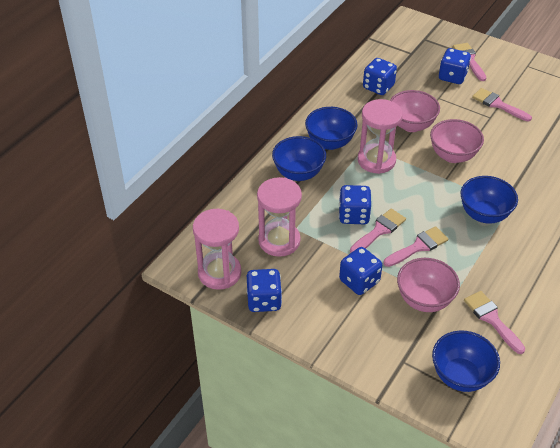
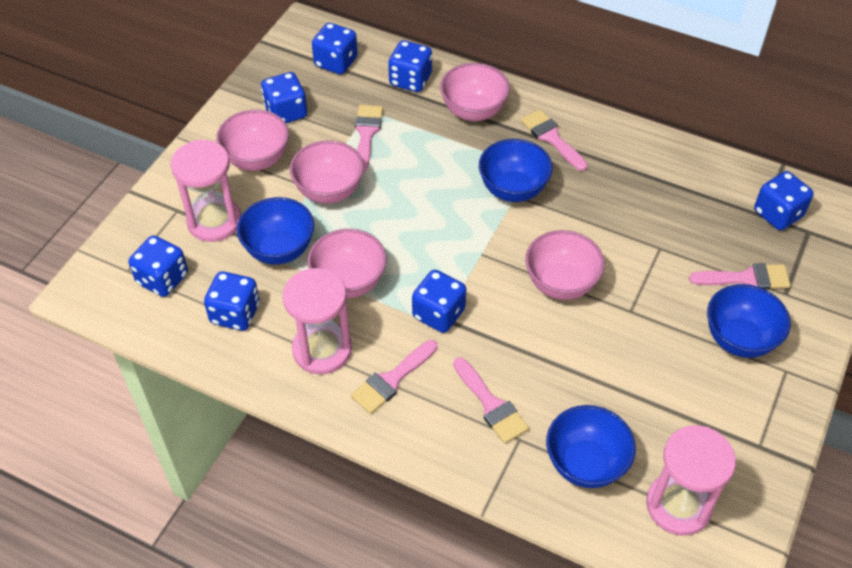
blue dice: 5 -> 7
pink bowl: 3 -> 5

